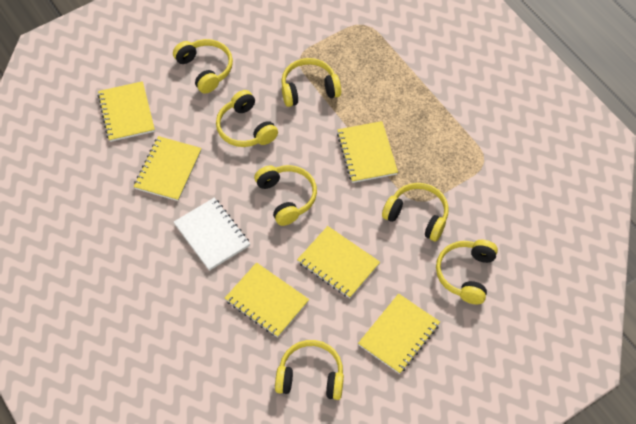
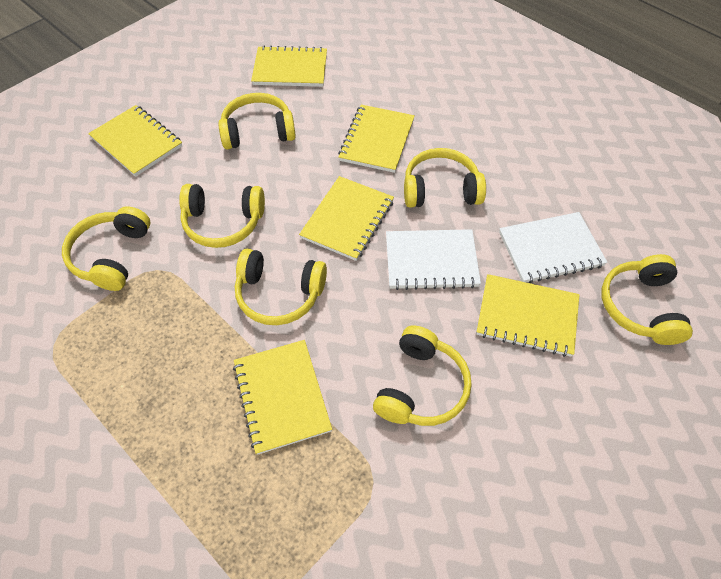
white notebook: 1 -> 2

